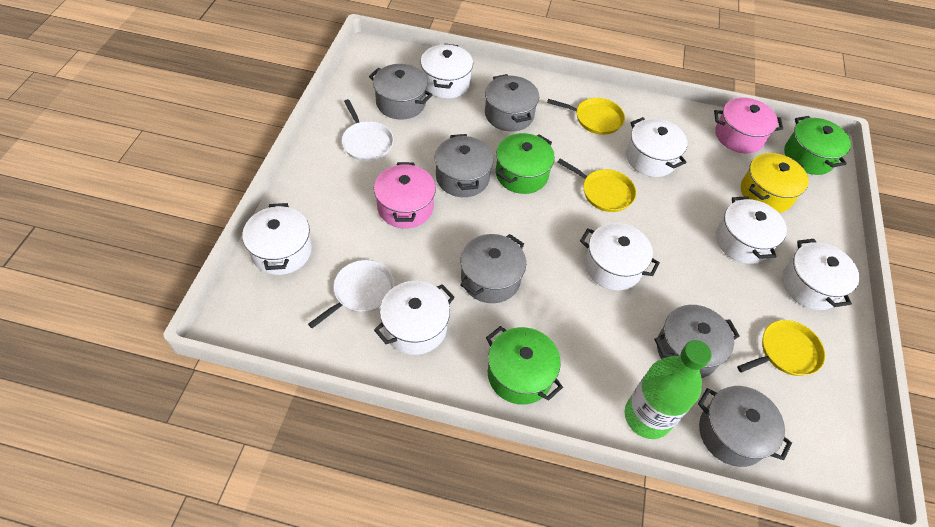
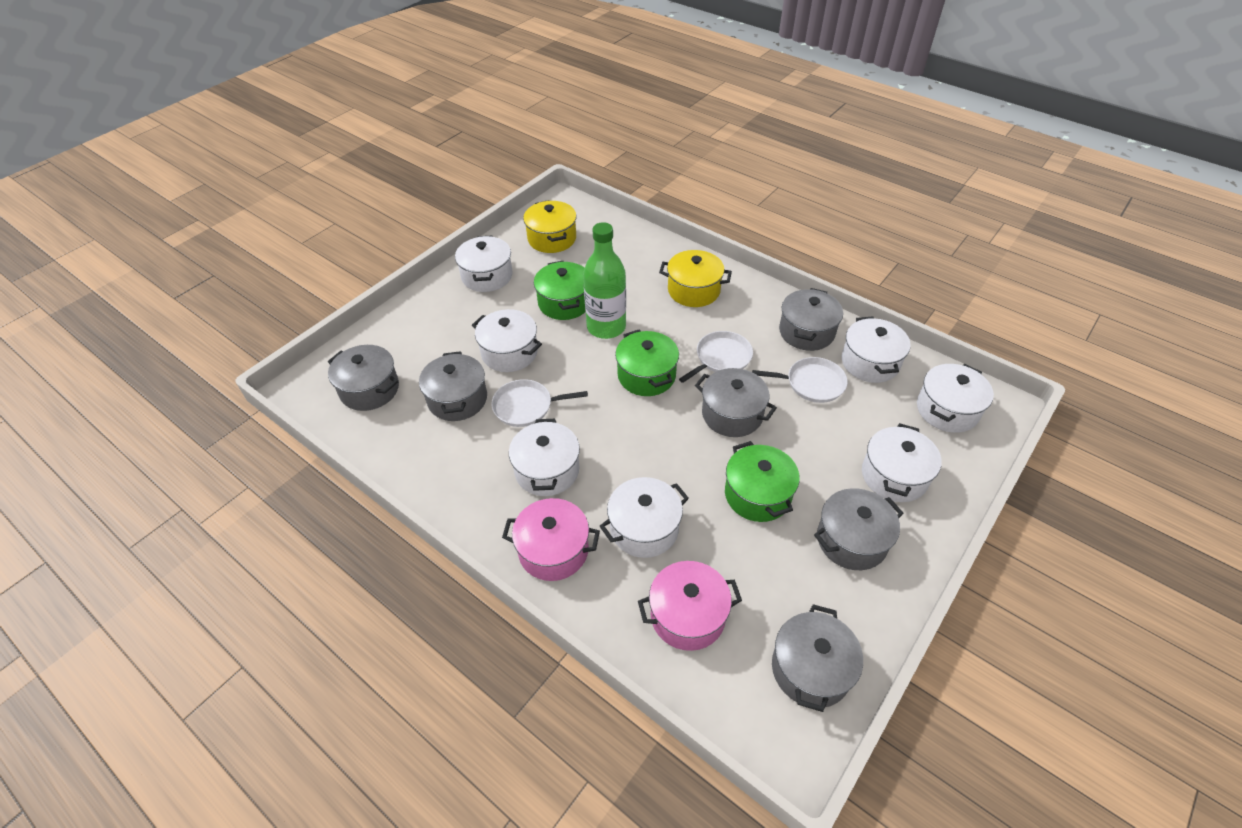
white pan: 2 -> 3
yellow pan: 3 -> 0
yellow pot: 1 -> 2

